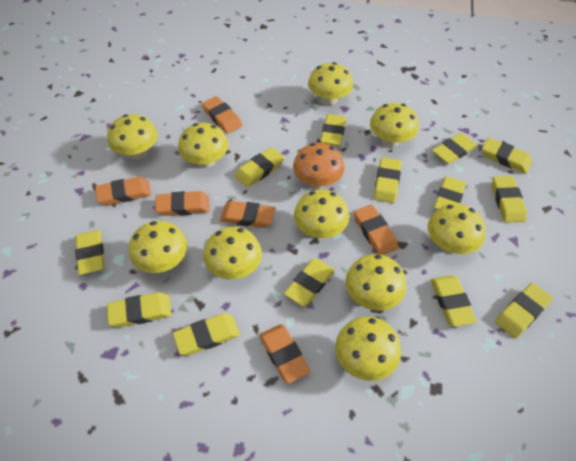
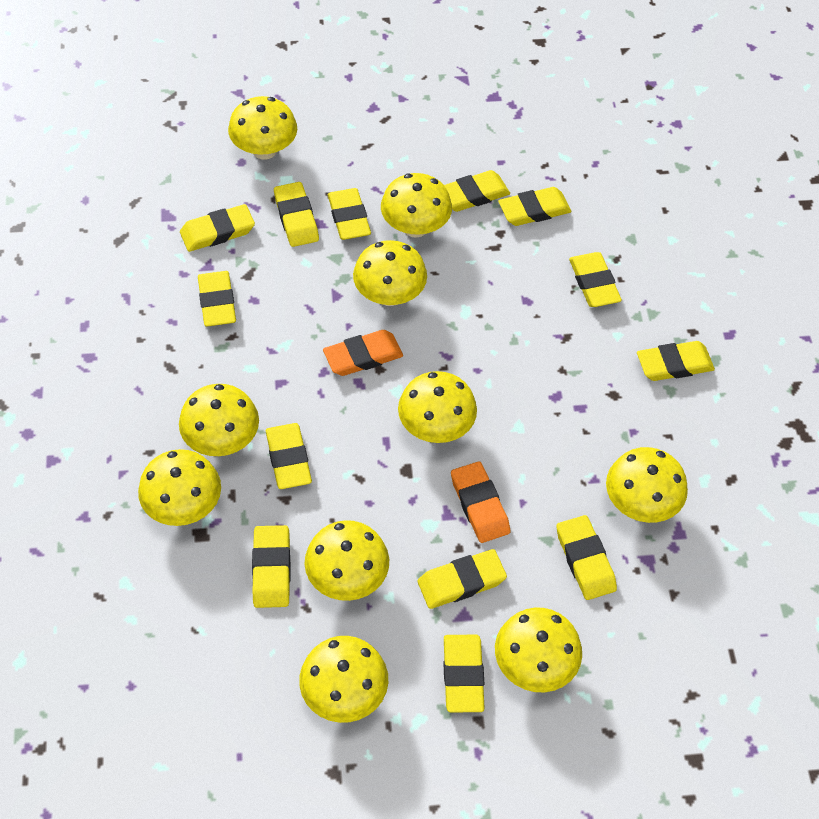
orange eraser: 6 -> 2
orange mushroom: 1 -> 0

